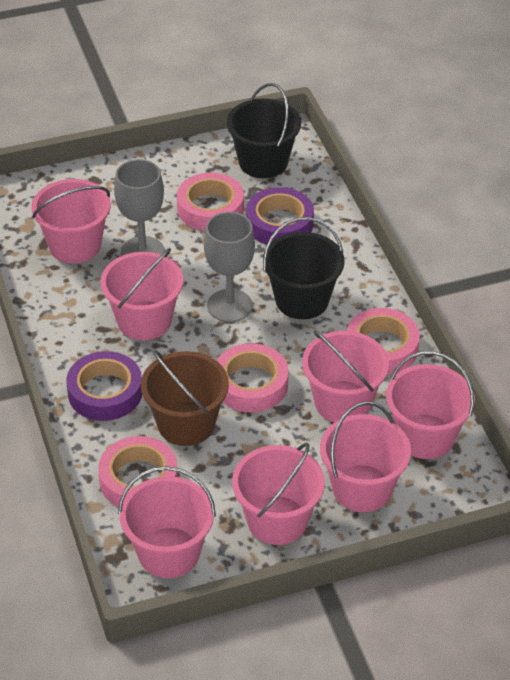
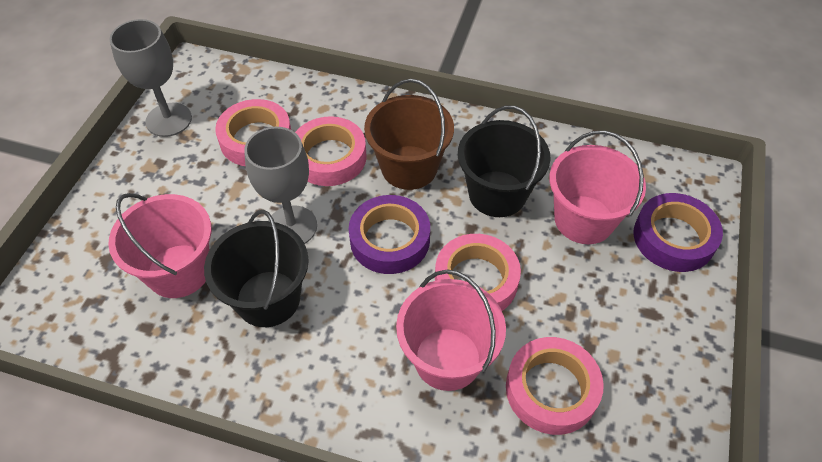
pink bucket: 7 -> 3

